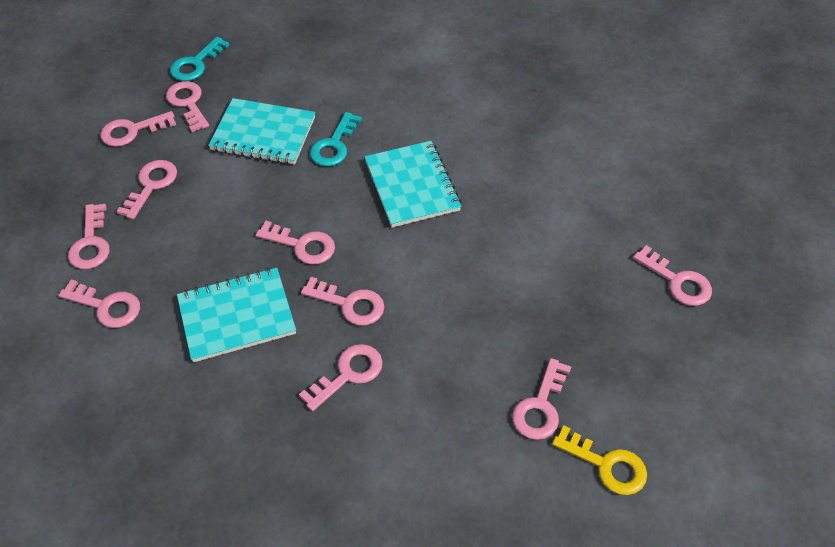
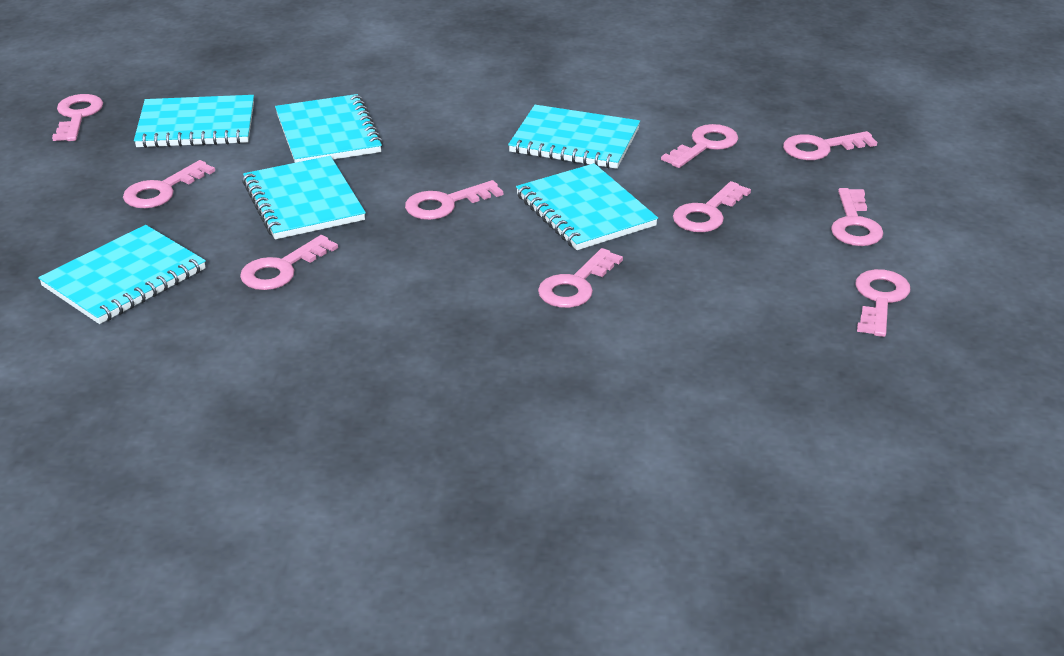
turquoise key: 2 -> 0
turquoise notebook: 3 -> 6
yellow key: 1 -> 0

